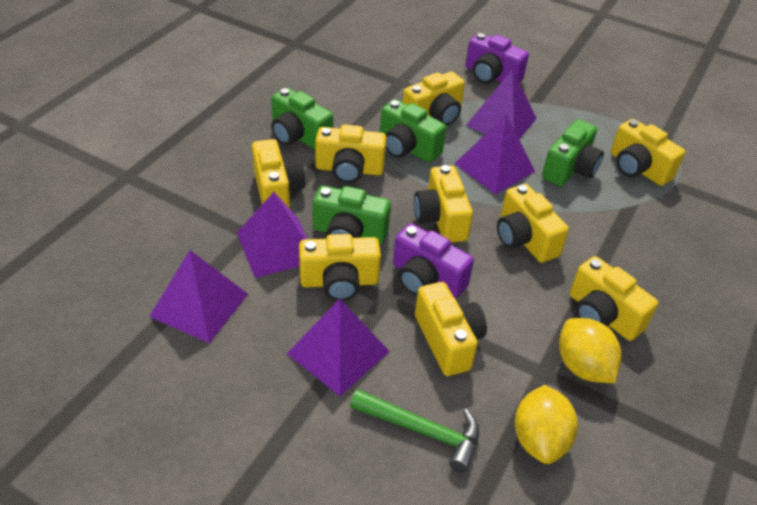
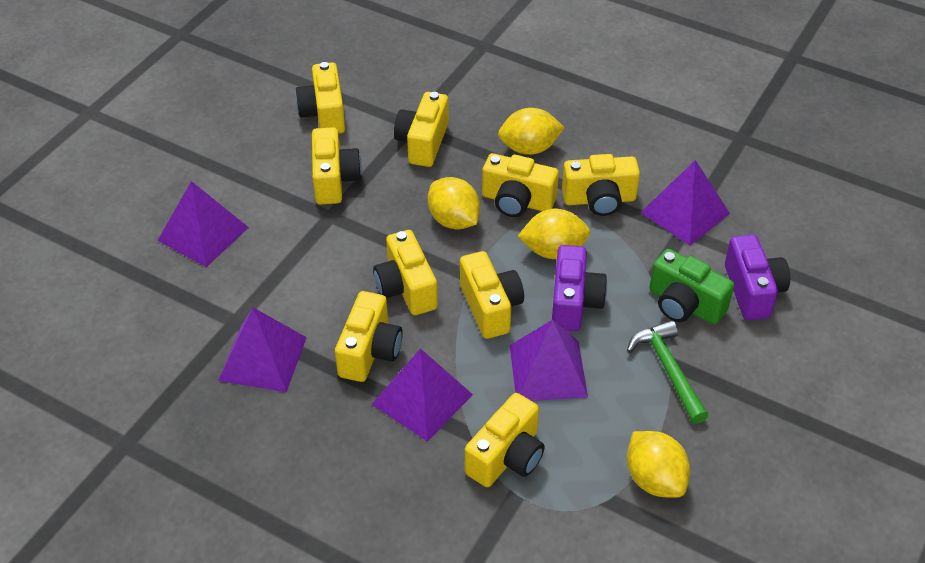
green camera: 4 -> 1
yellow lemon: 2 -> 4

